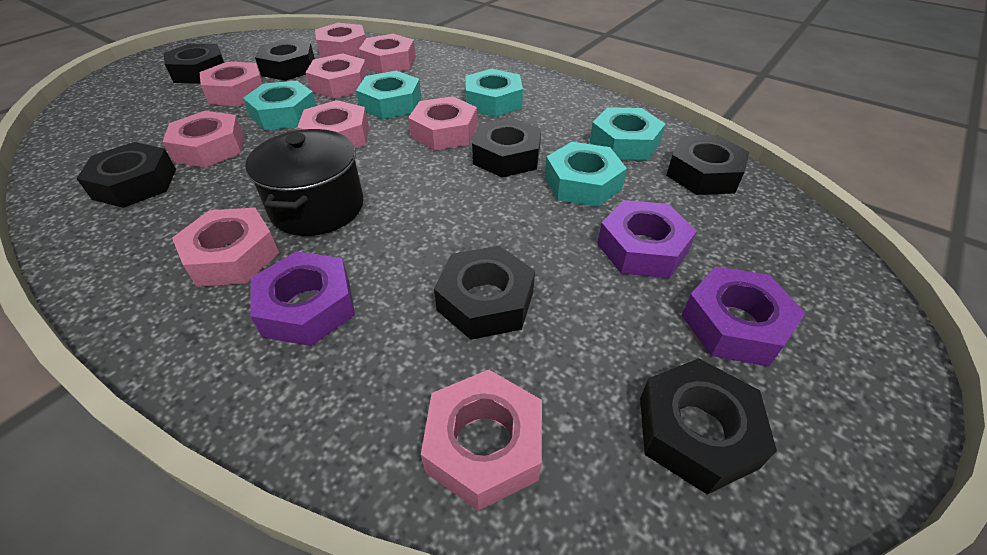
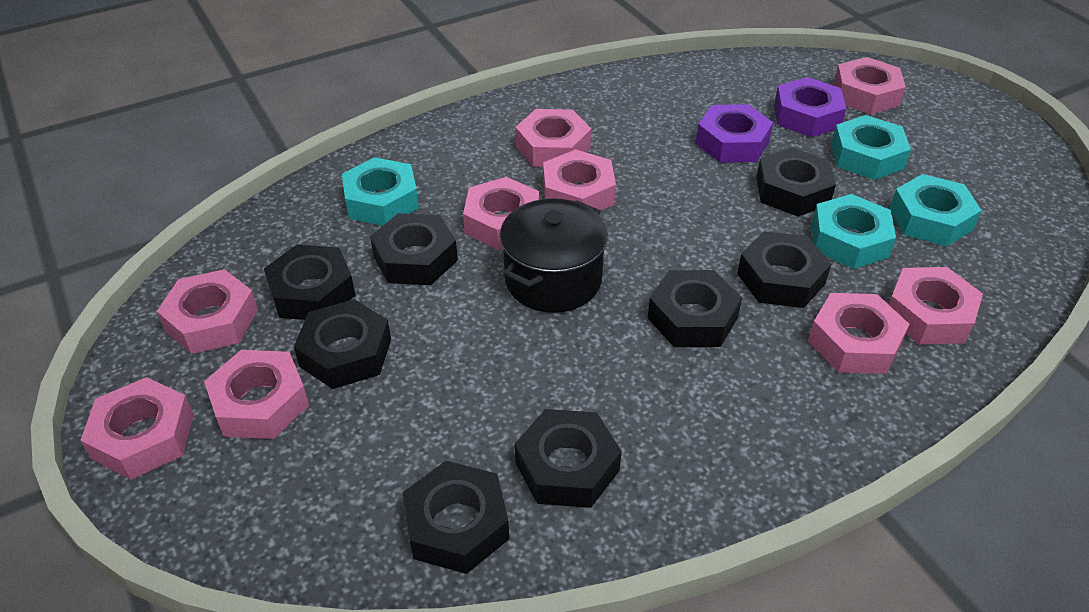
black nut: 7 -> 8
purple nut: 3 -> 2
turquoise nut: 5 -> 4

